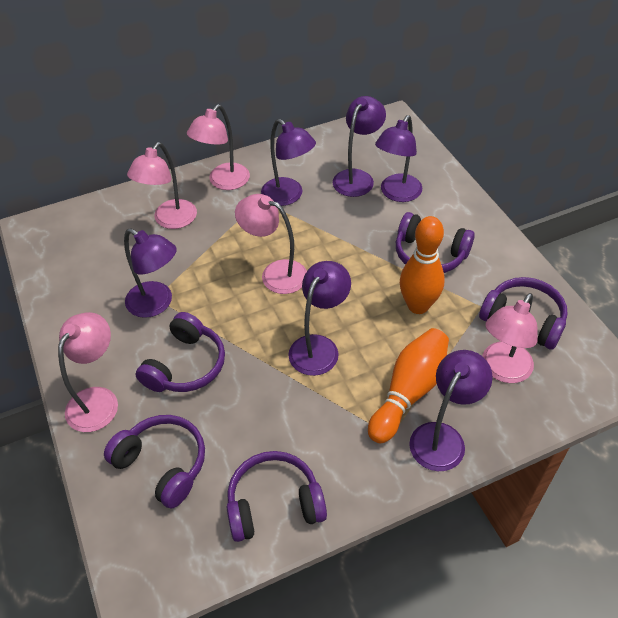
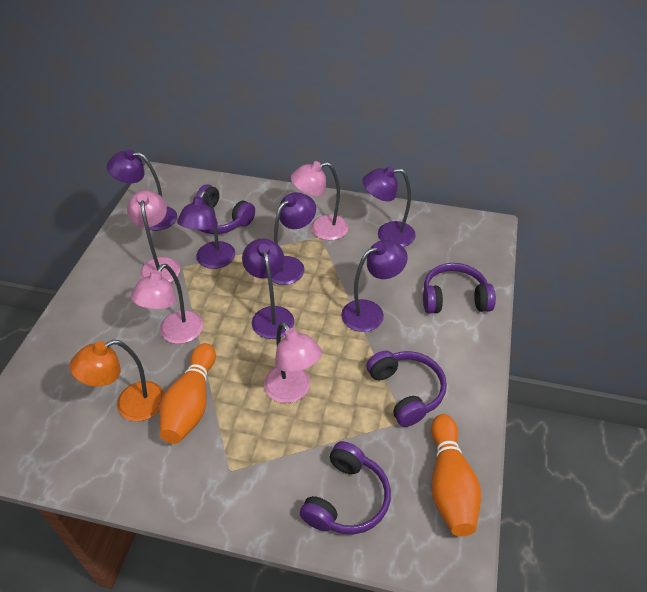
orange lamp: 0 -> 1
pink lamp: 5 -> 4
purple headphones: 5 -> 4

